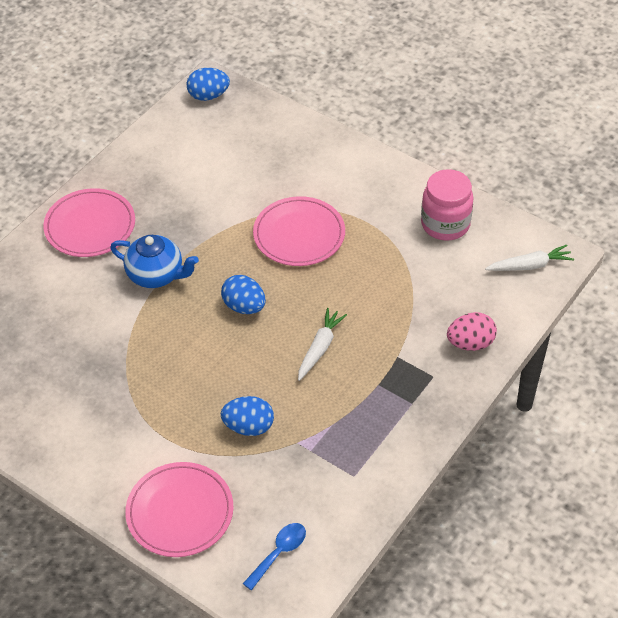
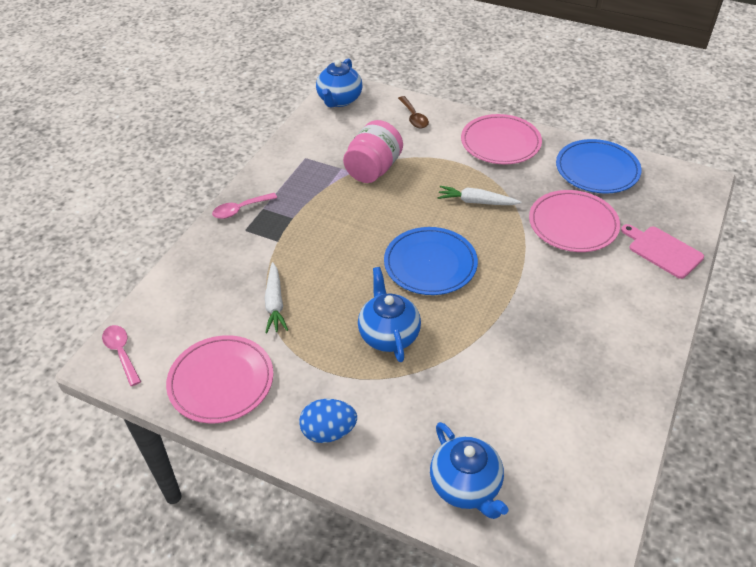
blue egg: 3 -> 1
blue plate: 0 -> 2
blue spoon: 1 -> 0
blue teapot: 1 -> 3
brown spoon: 0 -> 1
pink cutting board: 0 -> 1
pink egg: 1 -> 0
pink spoon: 0 -> 2

